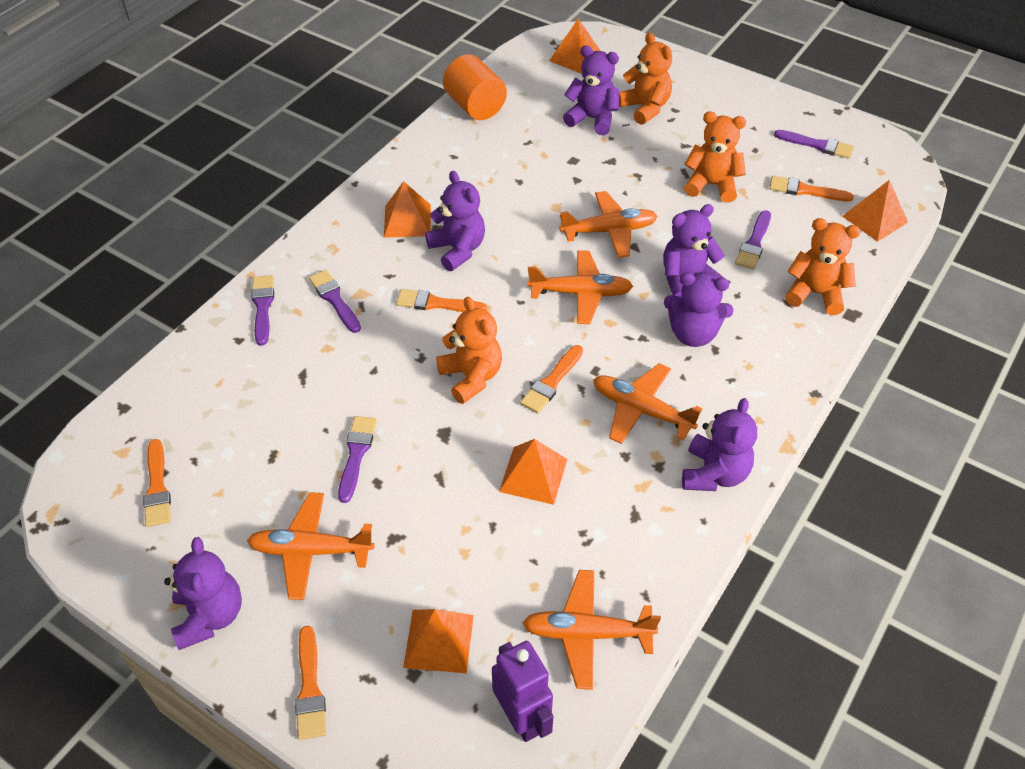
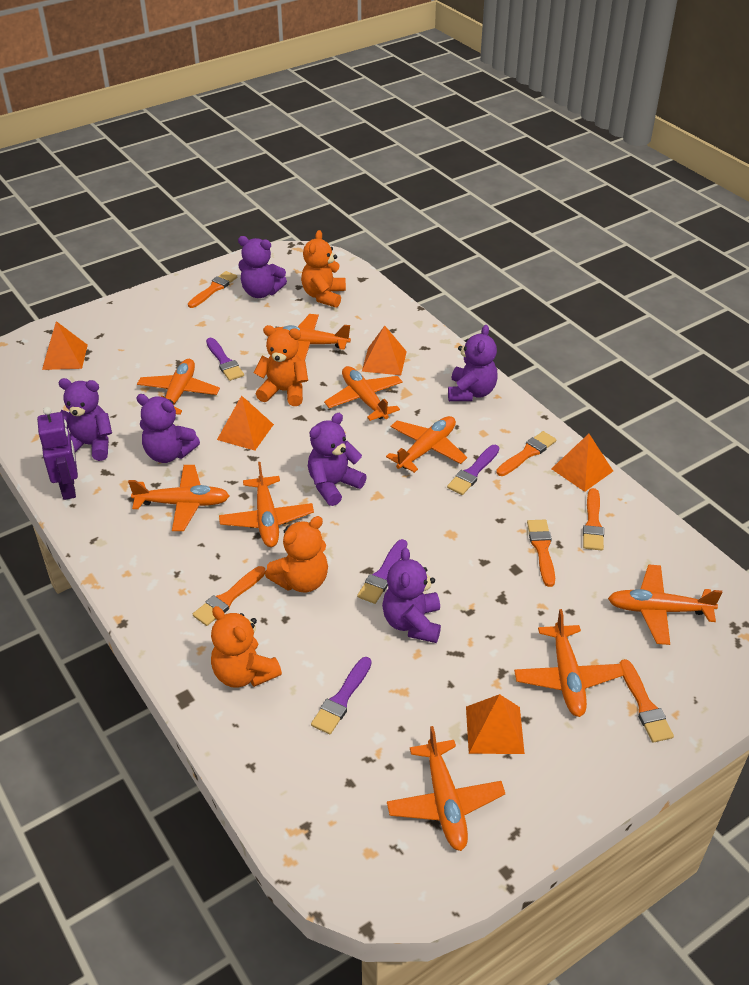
orange brush: 5 -> 6
orange cylinder: 1 -> 0
orange plane: 5 -> 9
purple brush: 5 -> 4

